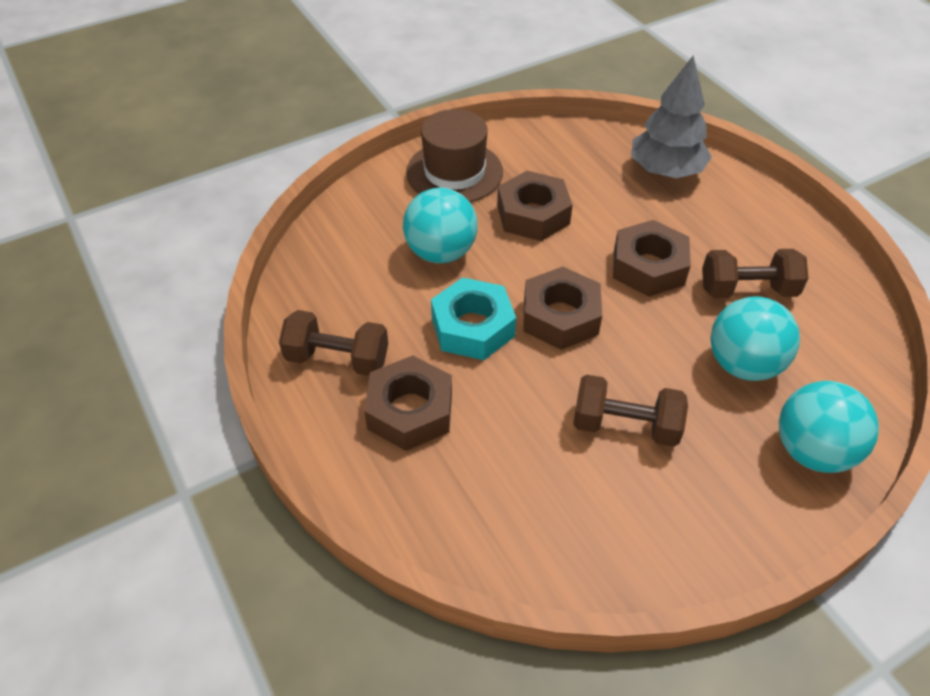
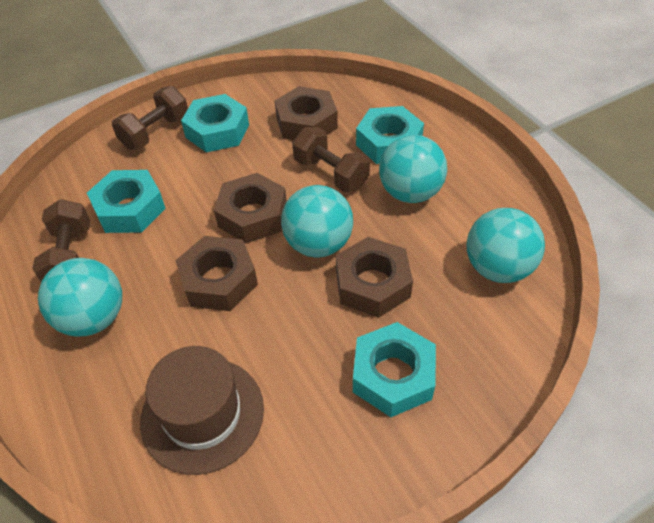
grey tree: 1 -> 0
turquoise ball: 3 -> 4
turquoise nut: 1 -> 4

